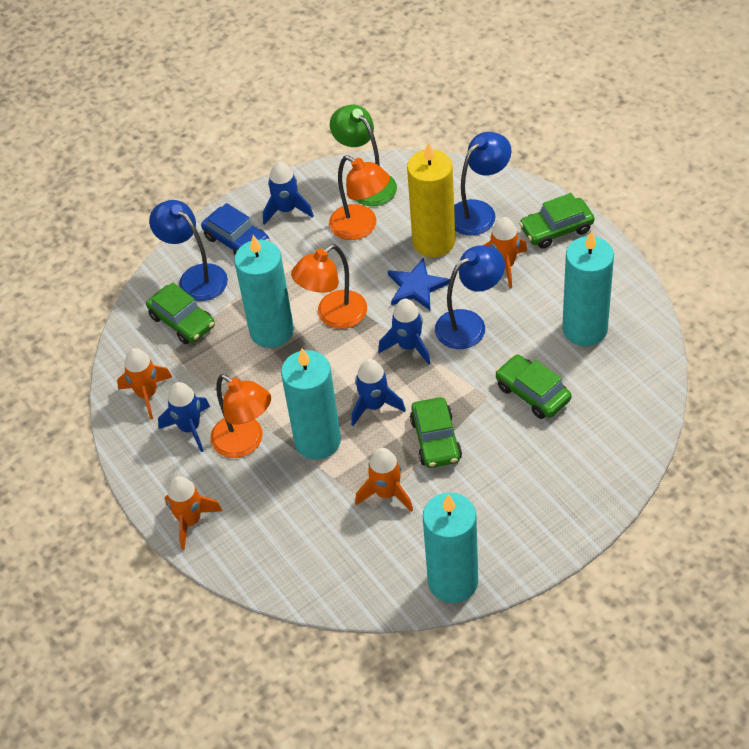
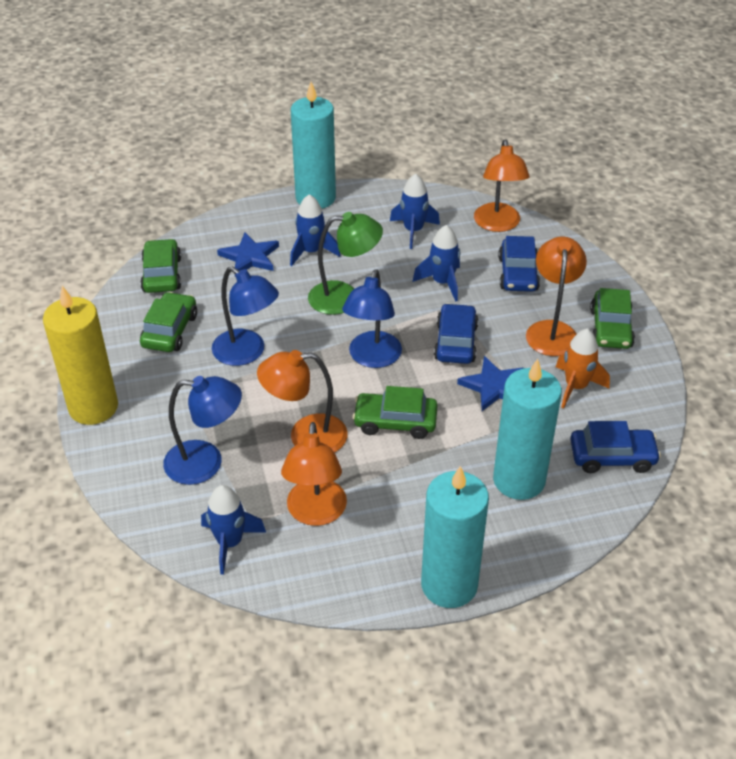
blue car: 1 -> 3
blue star: 1 -> 2
orange lamp: 3 -> 4
orange rocket: 4 -> 1
turquoise candle: 4 -> 3

